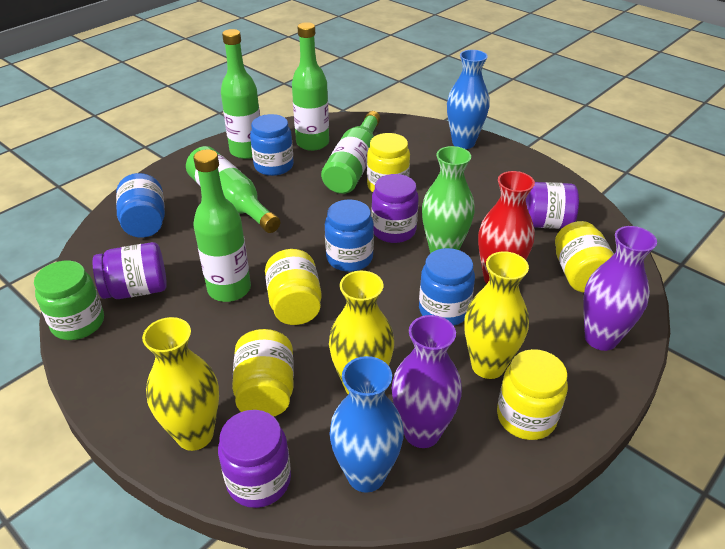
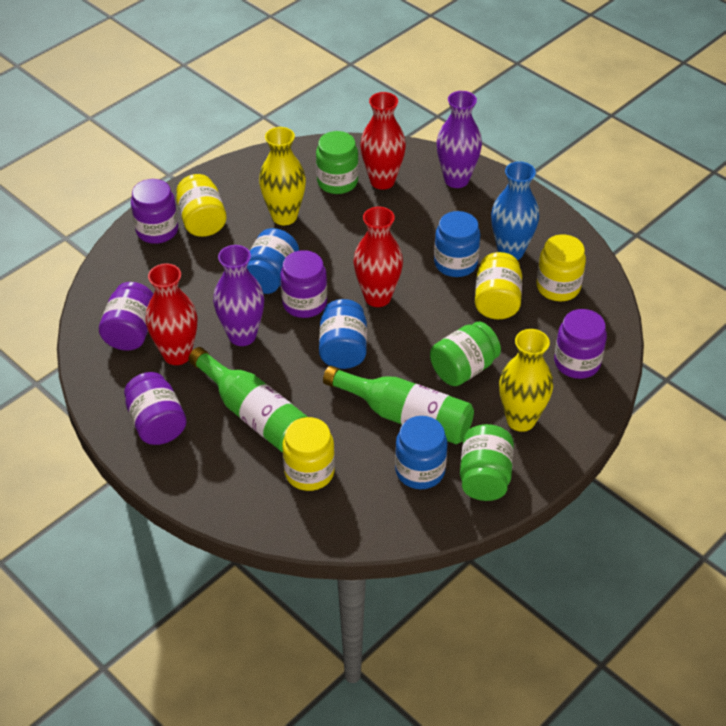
blue vase: 2 -> 1
green bottle: 5 -> 2
green jar: 1 -> 3
green vase: 1 -> 0
purple jar: 4 -> 5
red vase: 1 -> 3
yellow jar: 5 -> 4
yellow vase: 3 -> 2

